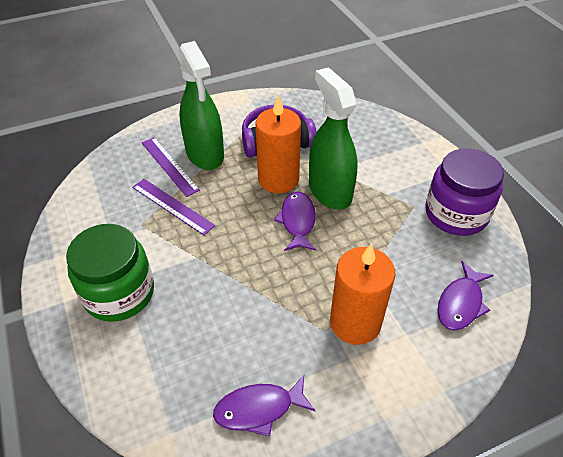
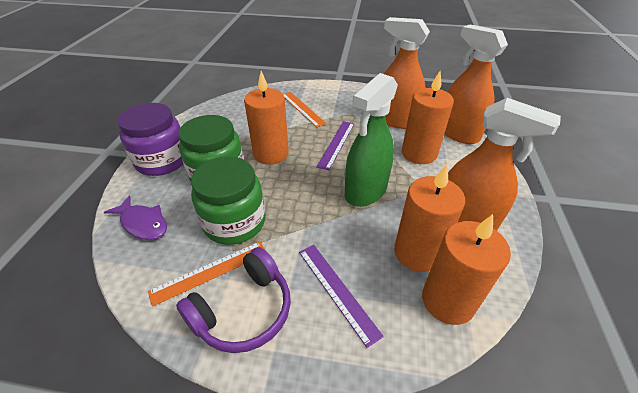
green jar: 1 -> 2
green spray bottle: 2 -> 1
orange candle: 2 -> 4
orange ruler: 0 -> 2
orange spray bottle: 0 -> 3
purple fish: 3 -> 1

